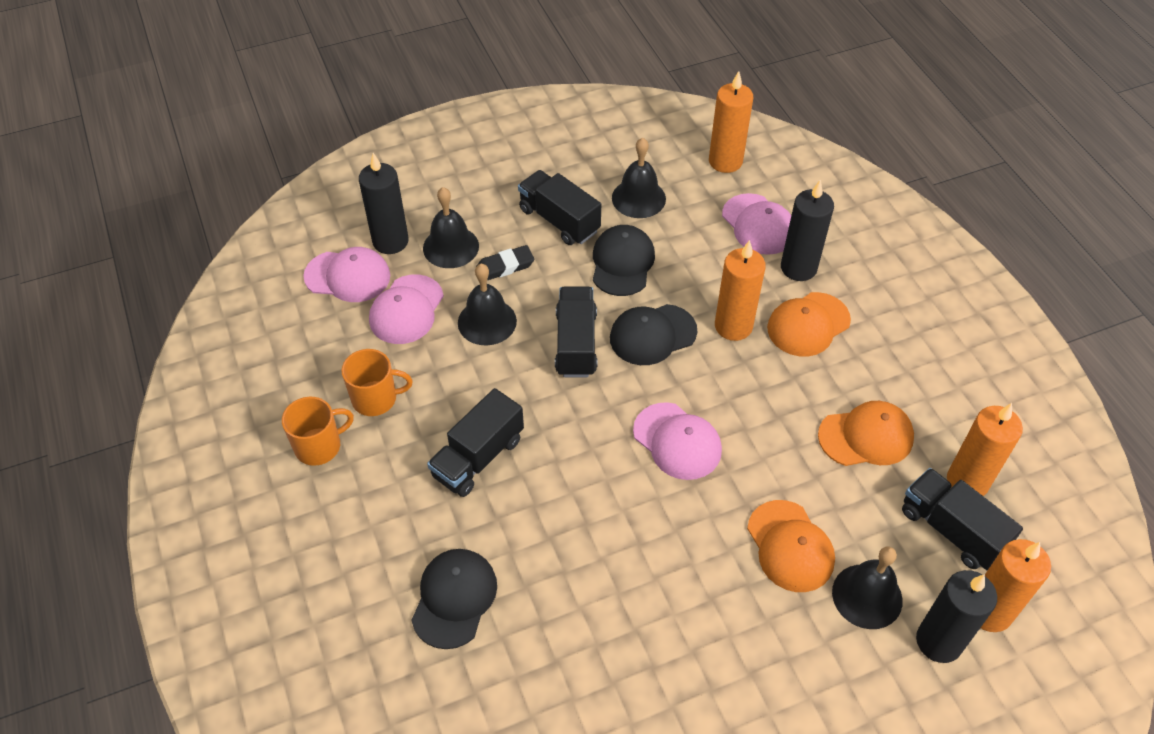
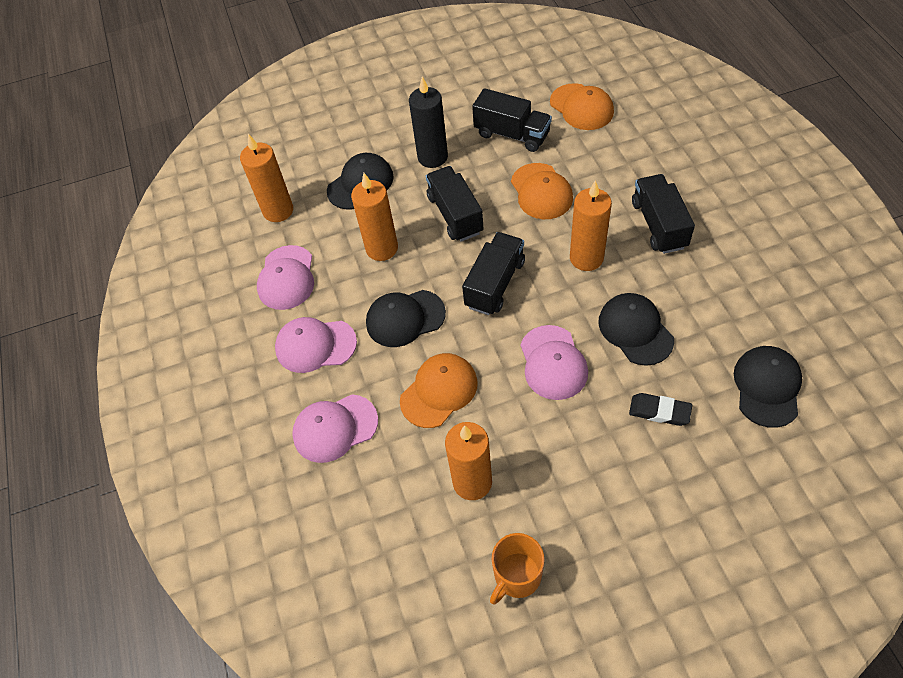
black bell: 4 -> 0
black candle: 3 -> 1
black cap: 3 -> 4
orange mug: 2 -> 1

